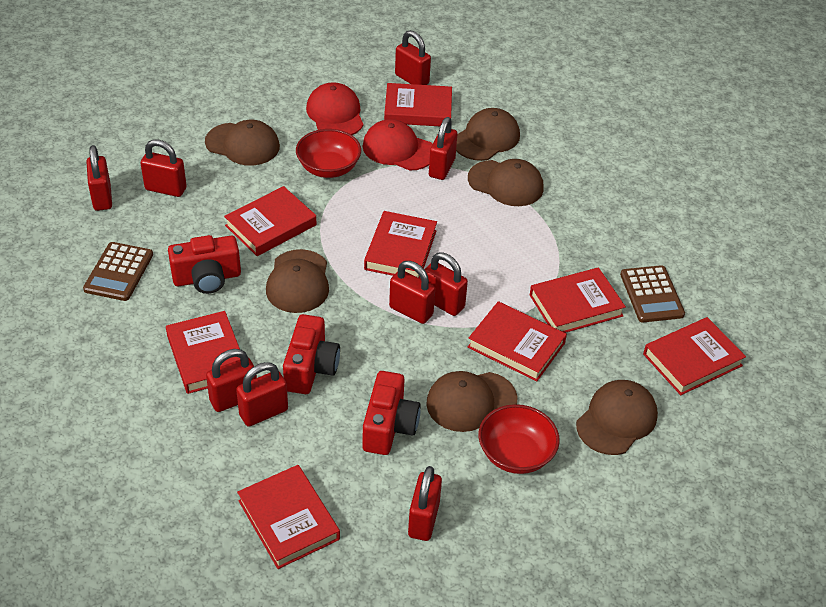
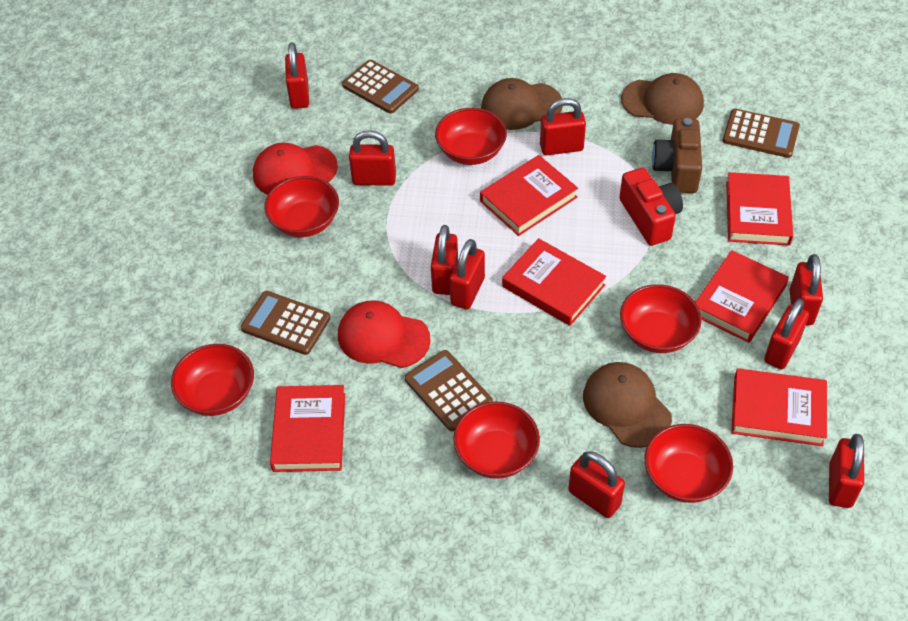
brown calculator: 2 -> 4
brown camera: 0 -> 1
brown cap: 6 -> 3
red book: 8 -> 6
red bowl: 2 -> 6
red camera: 3 -> 1

